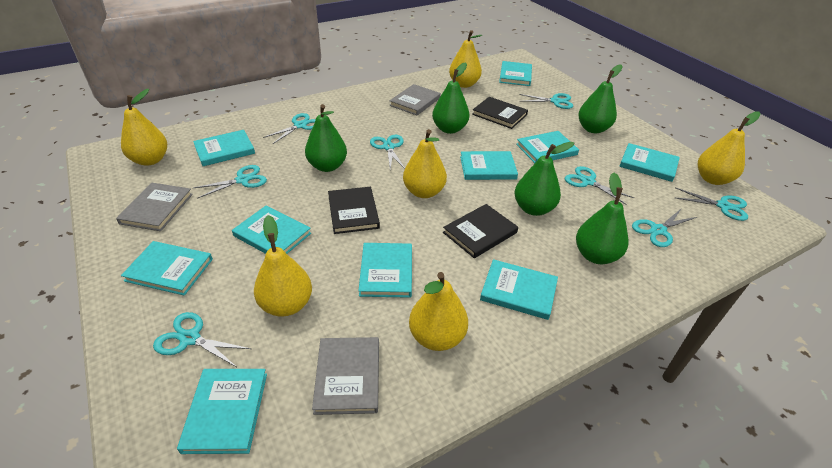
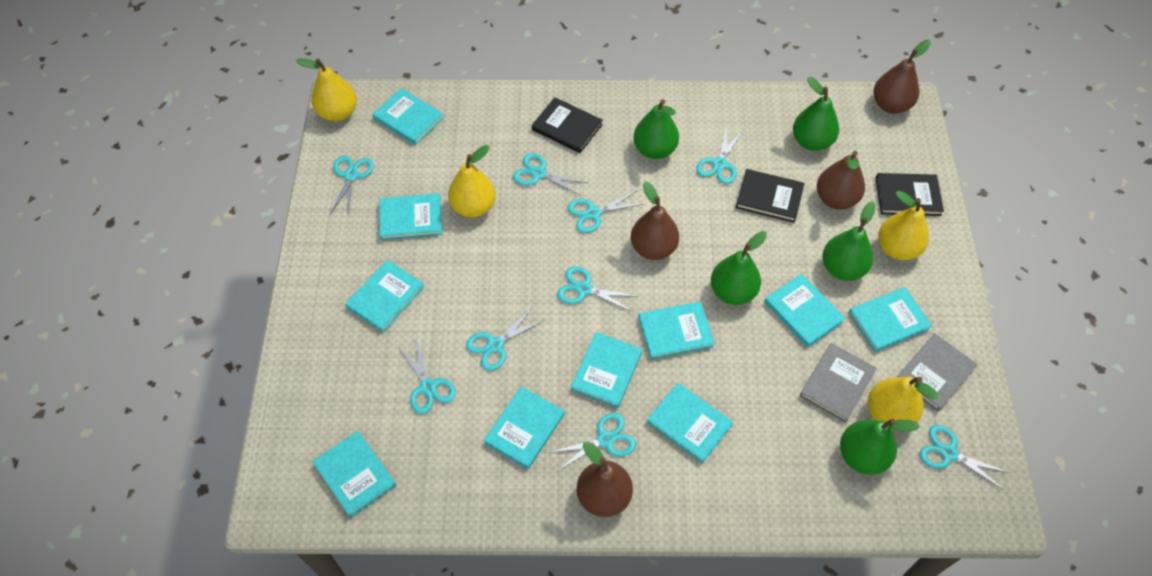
brown pear: 0 -> 4
grey book: 3 -> 2
turquoise scissors: 8 -> 9
yellow pear: 6 -> 4

